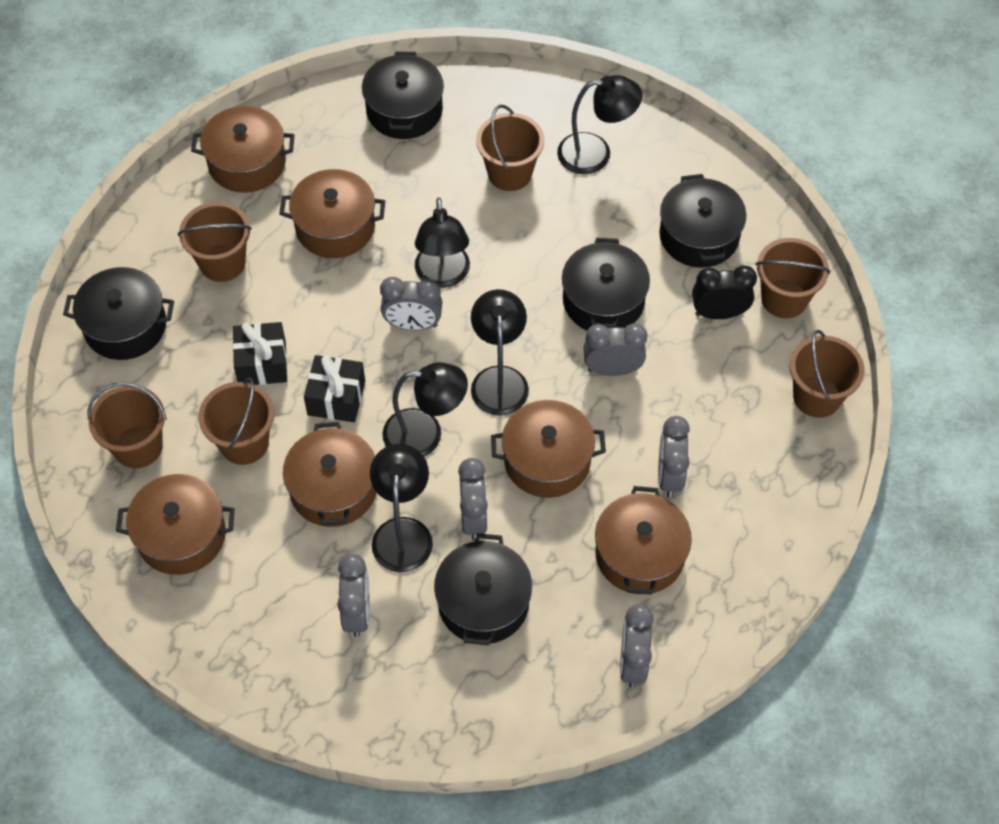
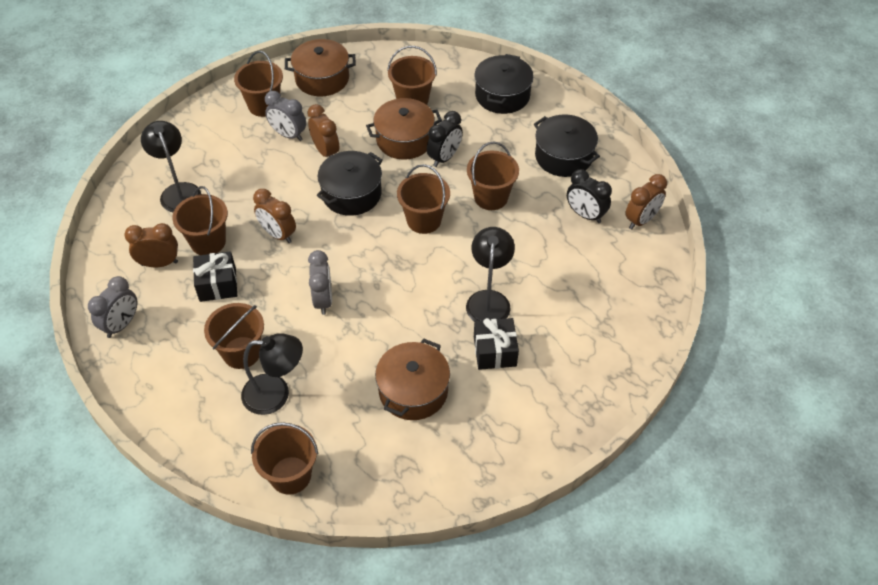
black clock: 1 -> 2
black lamp: 5 -> 3
black pot: 5 -> 3
brown bucket: 6 -> 7
brown clock: 0 -> 4
brown pot: 6 -> 3
grey clock: 6 -> 3

